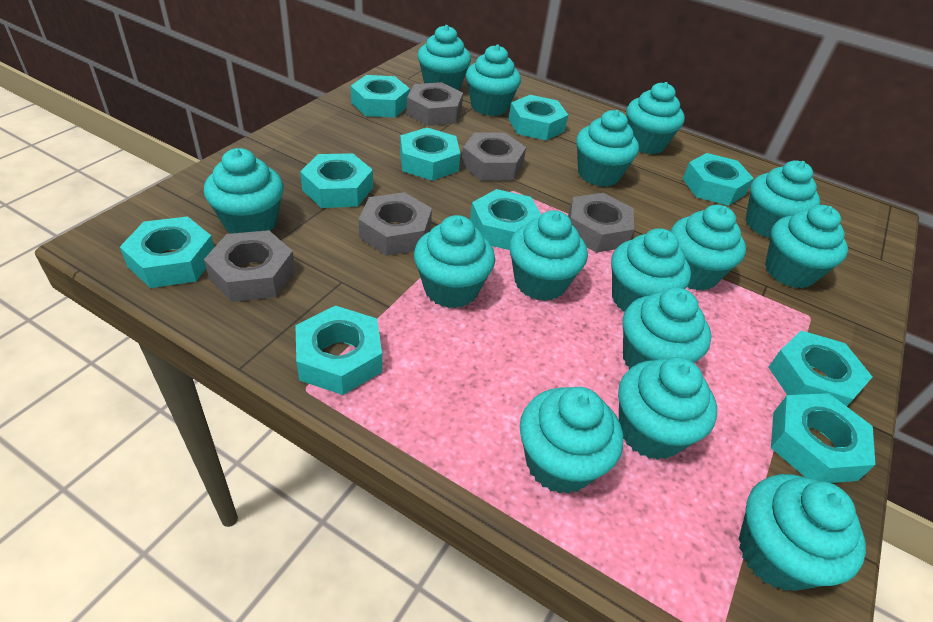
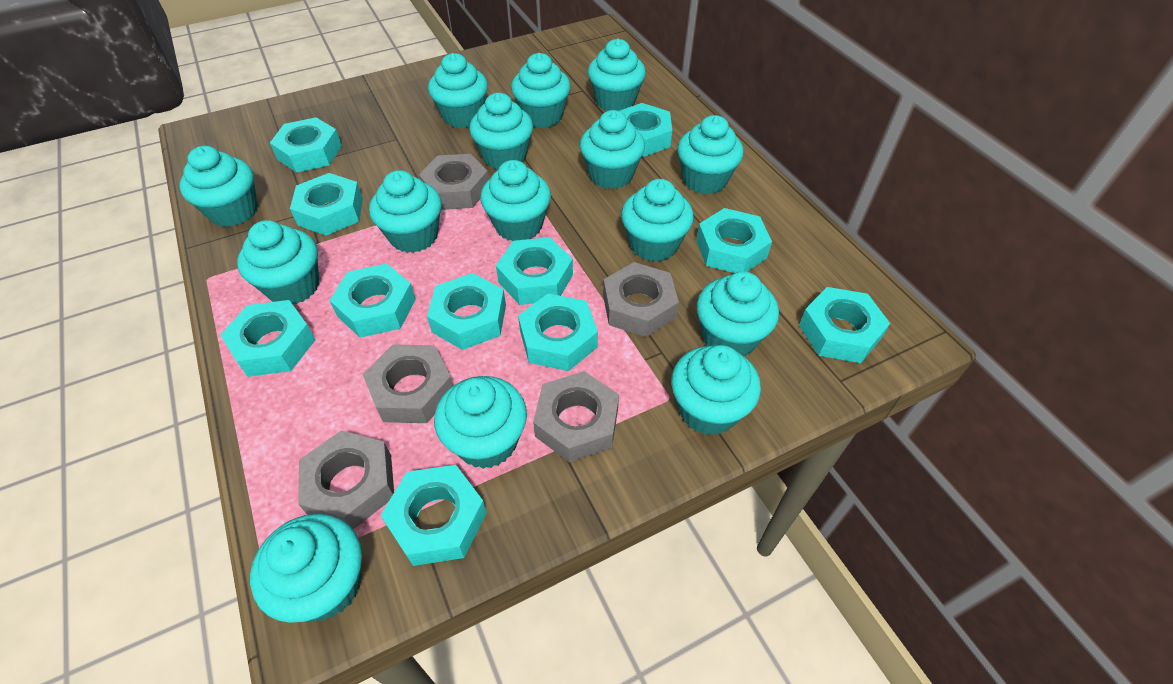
turquoise nut: 10 -> 11

